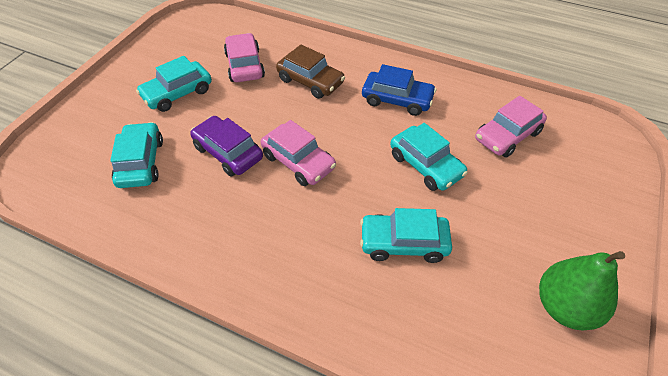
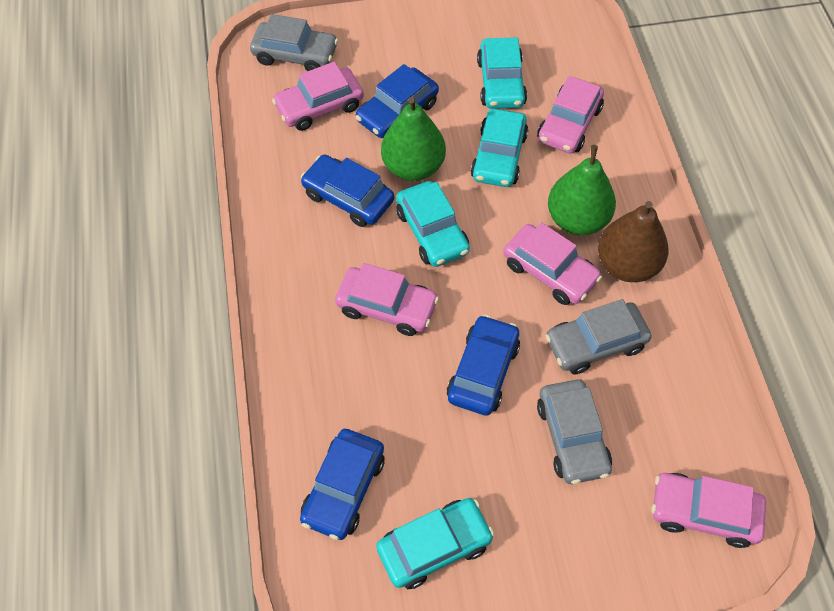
blue car: 1 -> 4
brown car: 1 -> 0
brown pear: 0 -> 1
green pear: 1 -> 2
grey car: 0 -> 3
pink car: 3 -> 5
purple car: 1 -> 0

